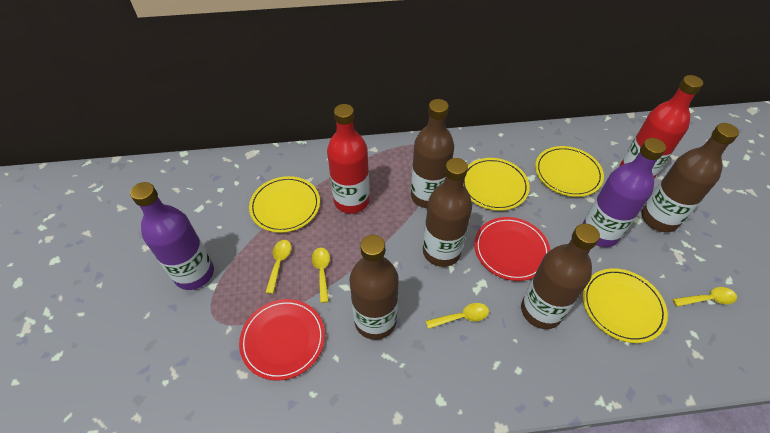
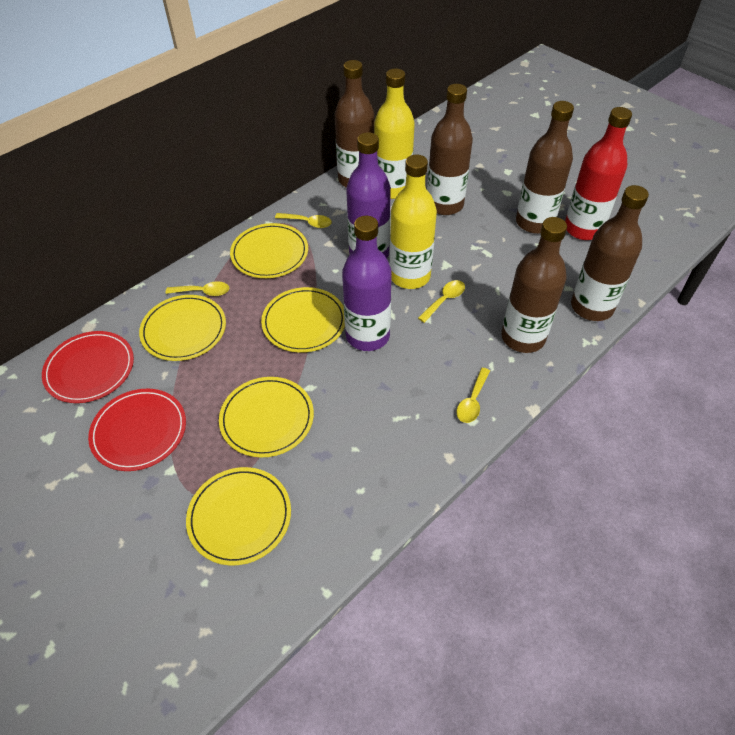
red bottle: 2 -> 1
yellow bottle: 0 -> 2
yellow plate: 4 -> 5

